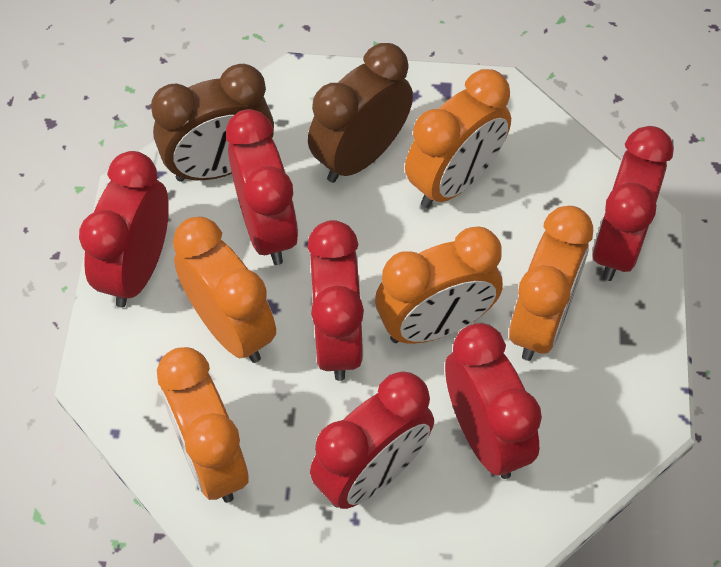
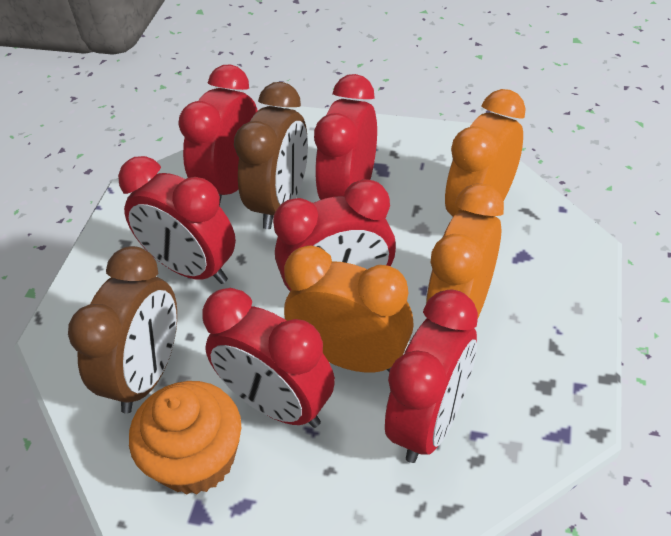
orange clock: 5 -> 3
orange cupcake: 0 -> 1

